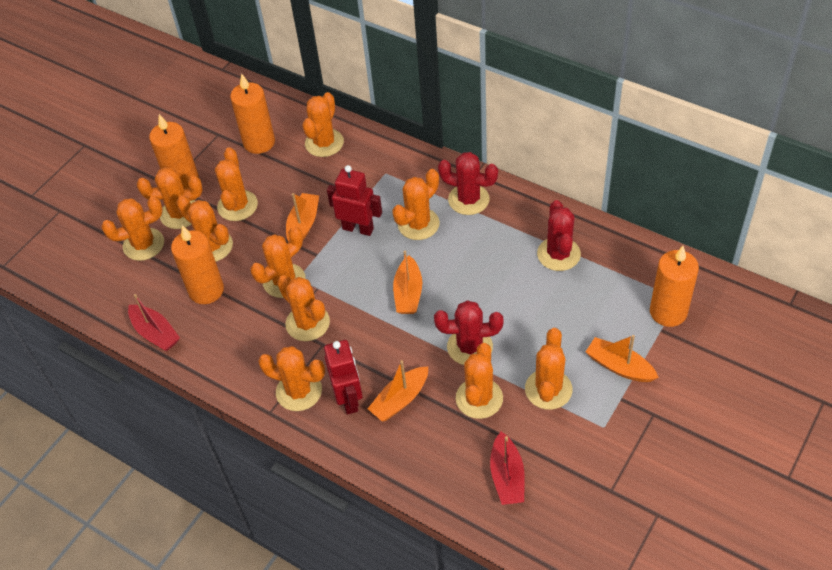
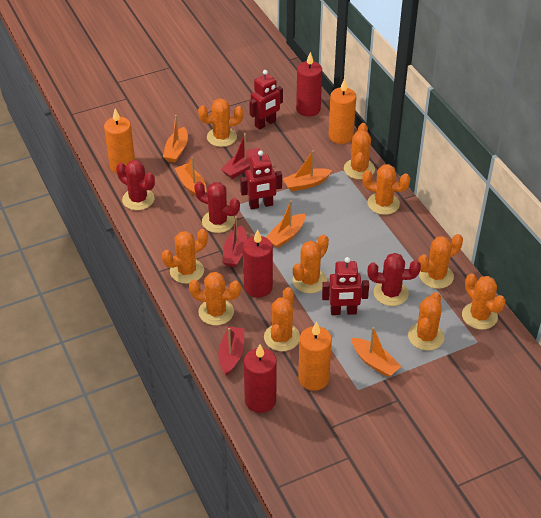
orange boat: 4 -> 5
orange cactus: 11 -> 10
orange candle: 4 -> 3
red boat: 2 -> 3
red candle: 0 -> 3
red robot: 2 -> 3

